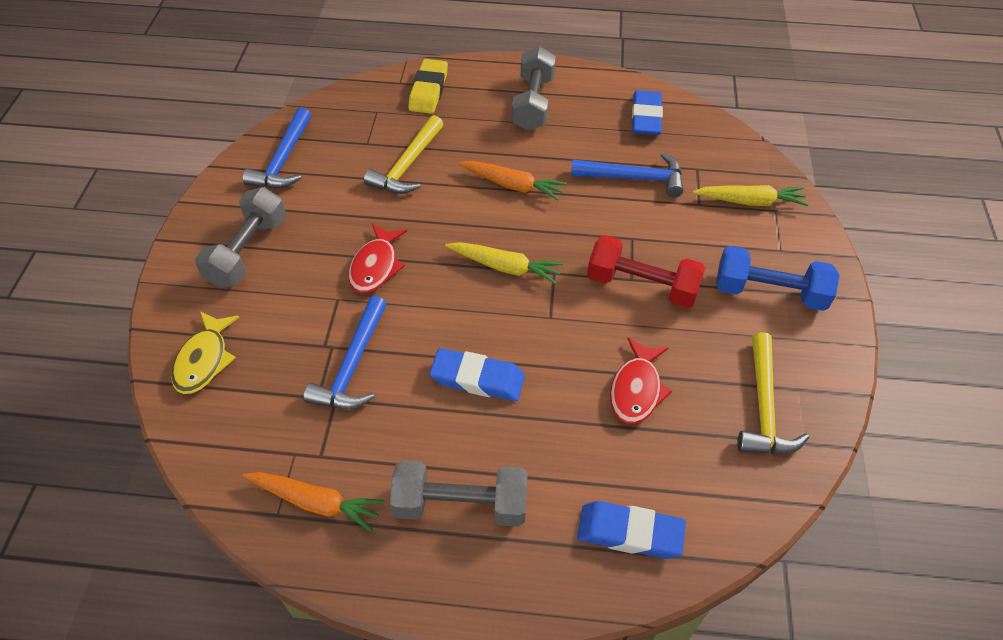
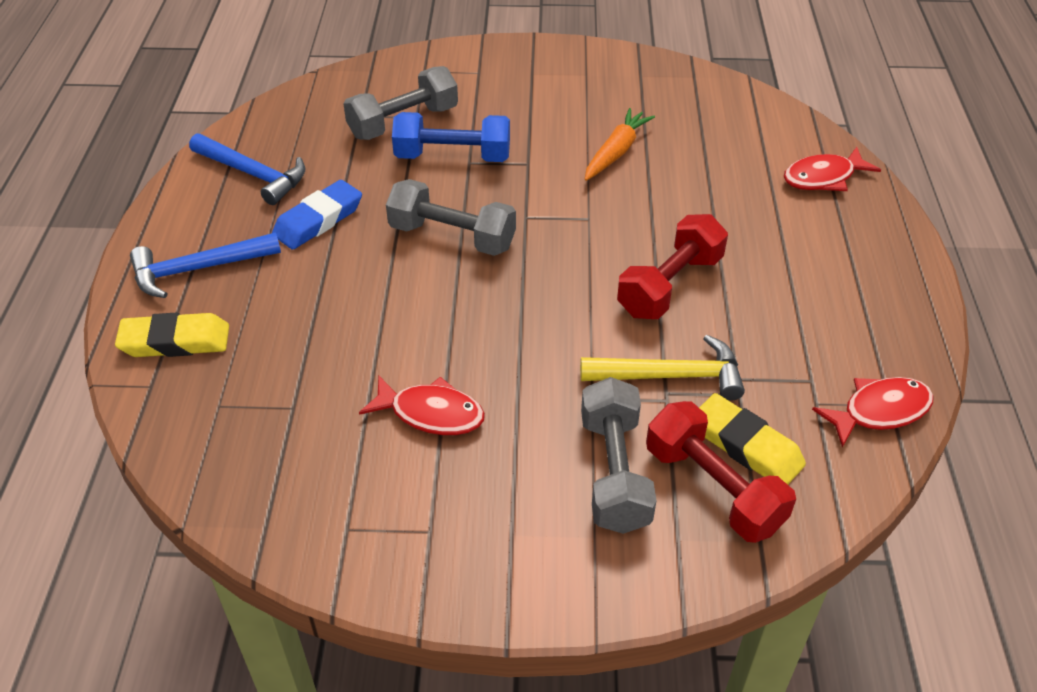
blue eraser: 3 -> 1
blue hammer: 3 -> 2
orange carrot: 2 -> 1
red dumbbell: 1 -> 2
red fish: 2 -> 3
yellow carrot: 2 -> 0
yellow eraser: 1 -> 2
yellow fish: 1 -> 0
yellow hammer: 2 -> 1

